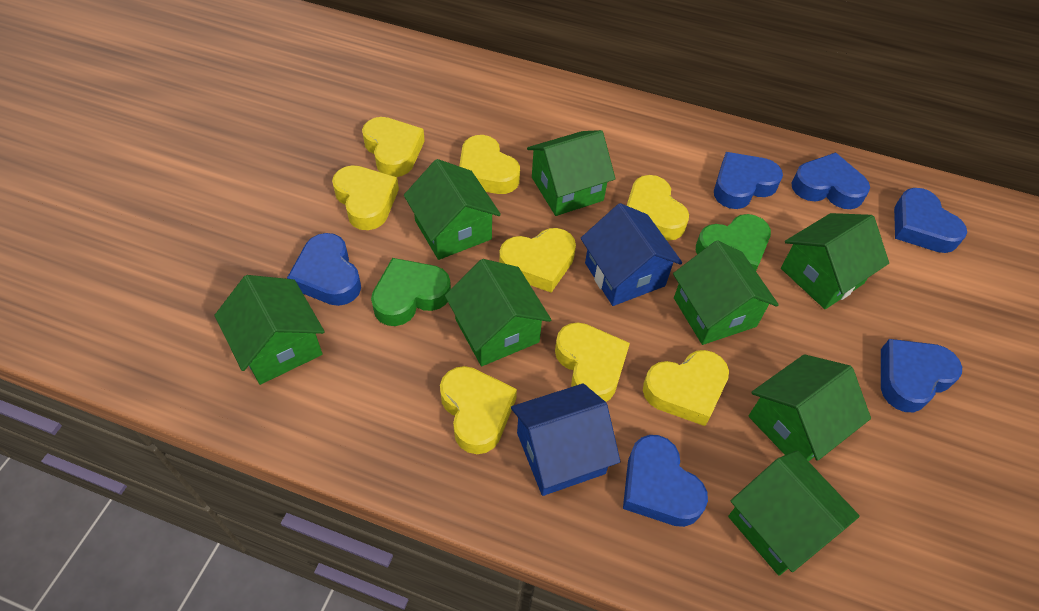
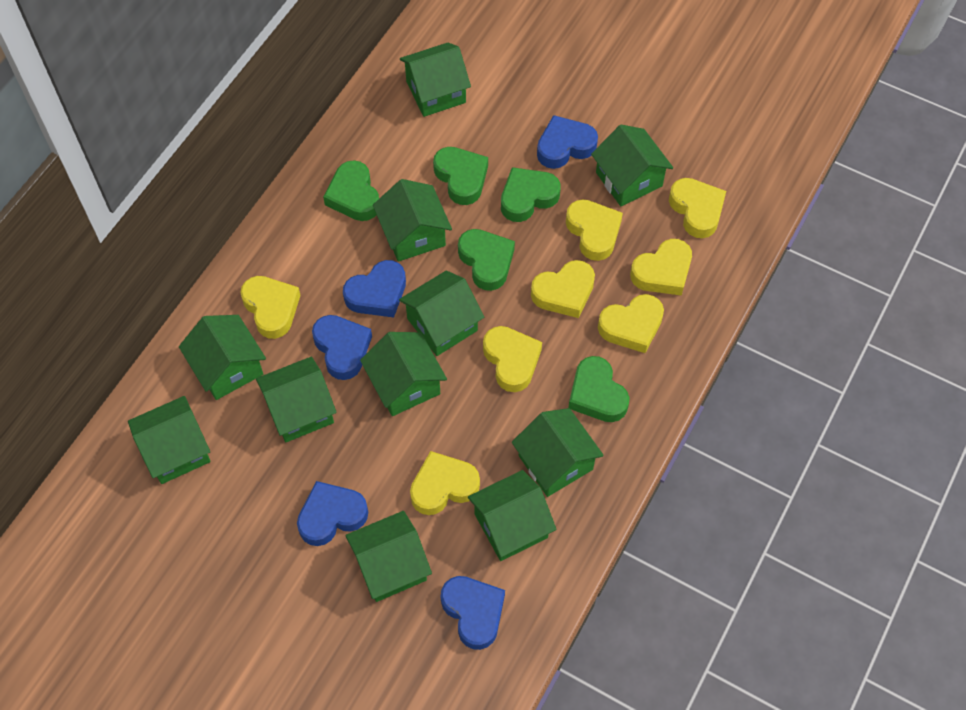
blue heart: 6 -> 5
blue house: 2 -> 0
green heart: 2 -> 5
green house: 8 -> 11

